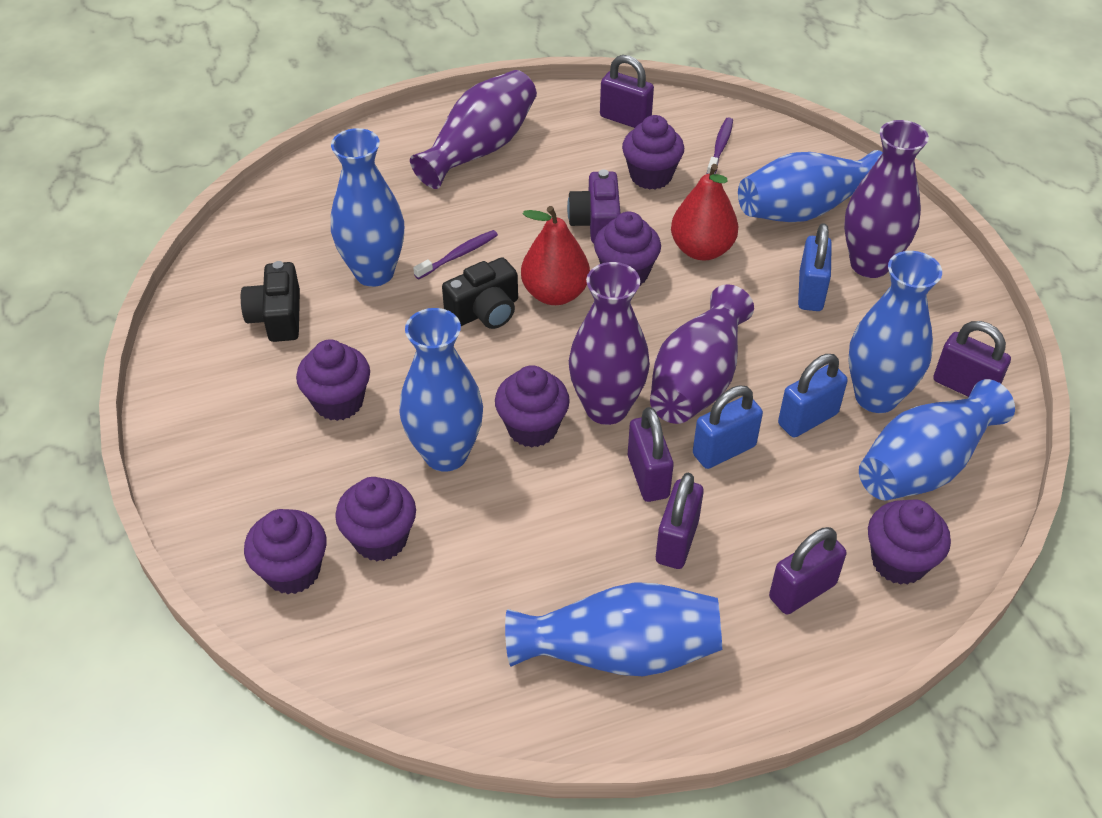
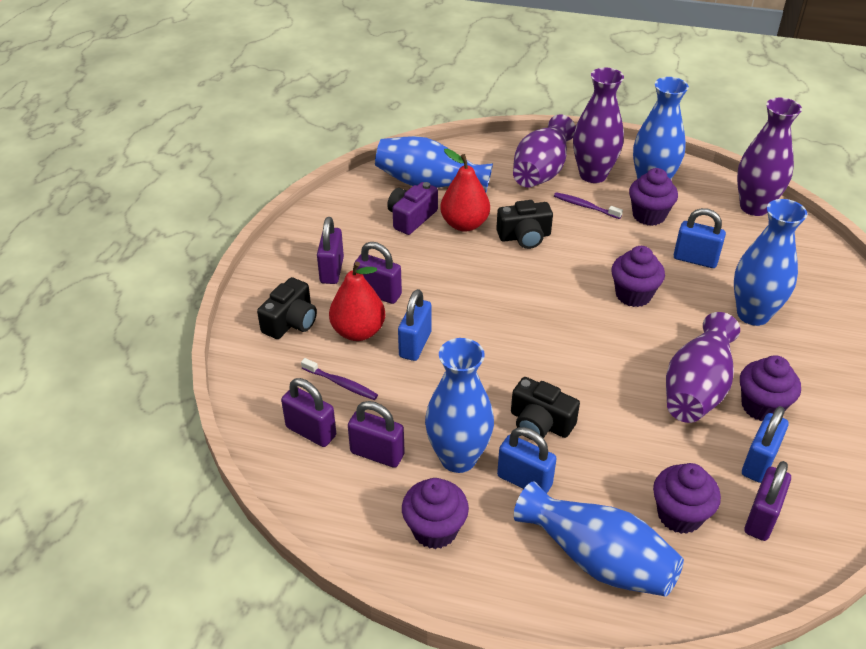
black camera: 2 -> 3
blue padlock: 3 -> 4
blue vase: 6 -> 5
purple cupcake: 7 -> 5

